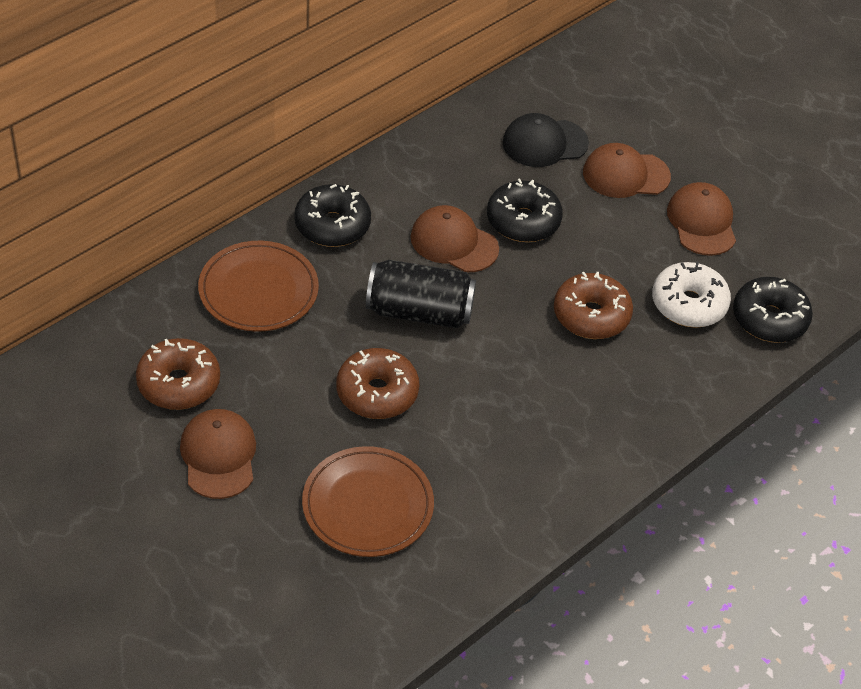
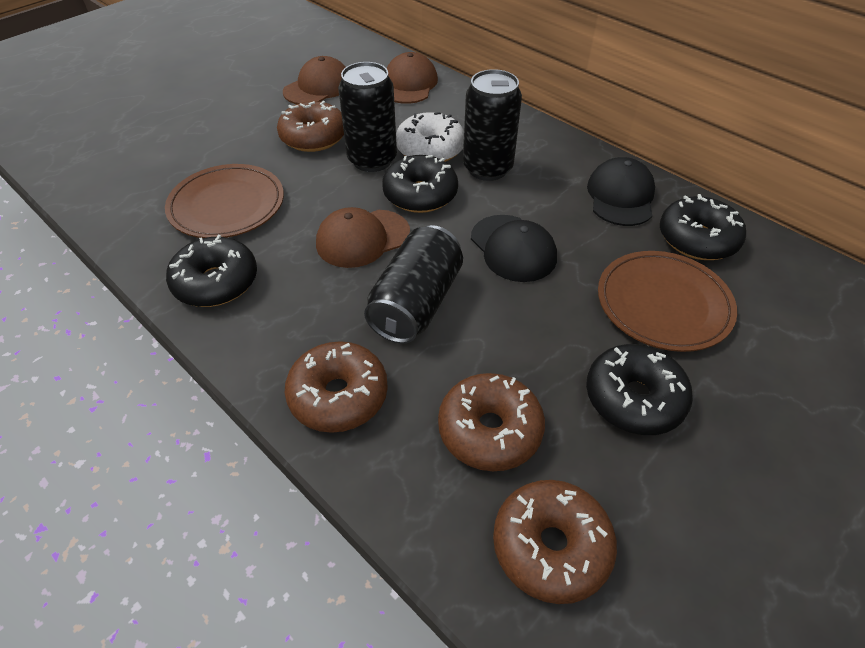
black can: 1 -> 3
black cap: 1 -> 2
black donut: 3 -> 4
brown cap: 4 -> 3
brown donut: 3 -> 4

